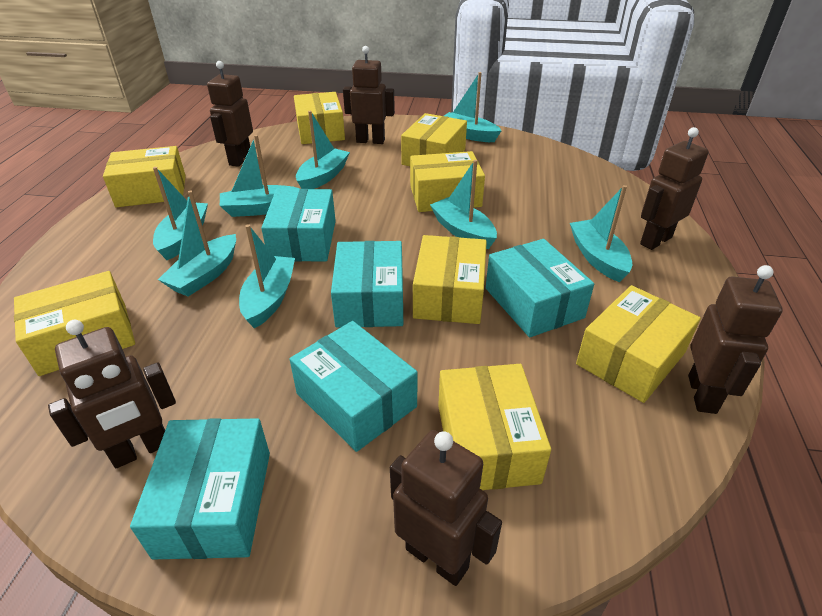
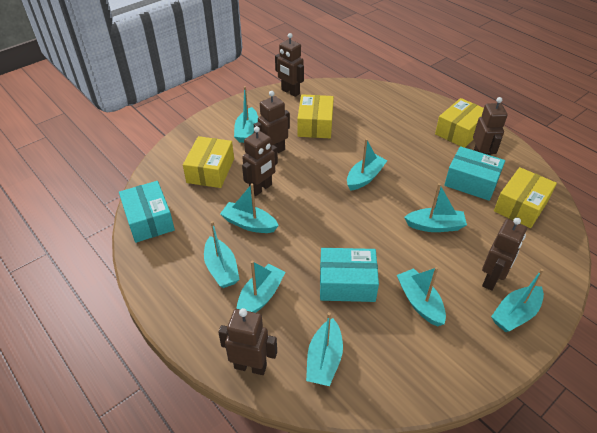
turquoise boat: 8 -> 9
turquoise box: 5 -> 3
yellow box: 8 -> 4

